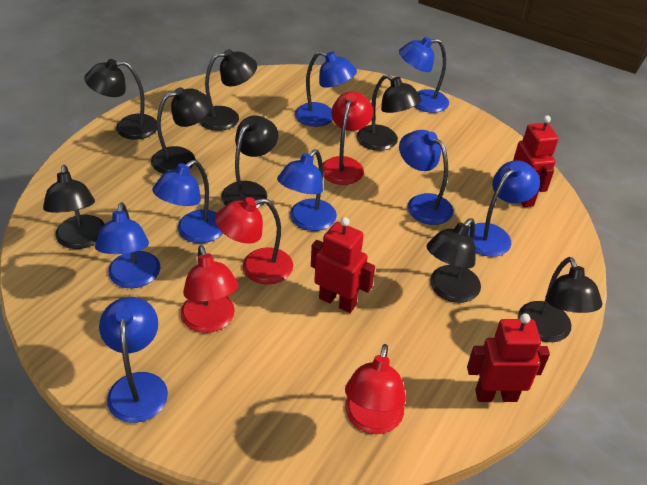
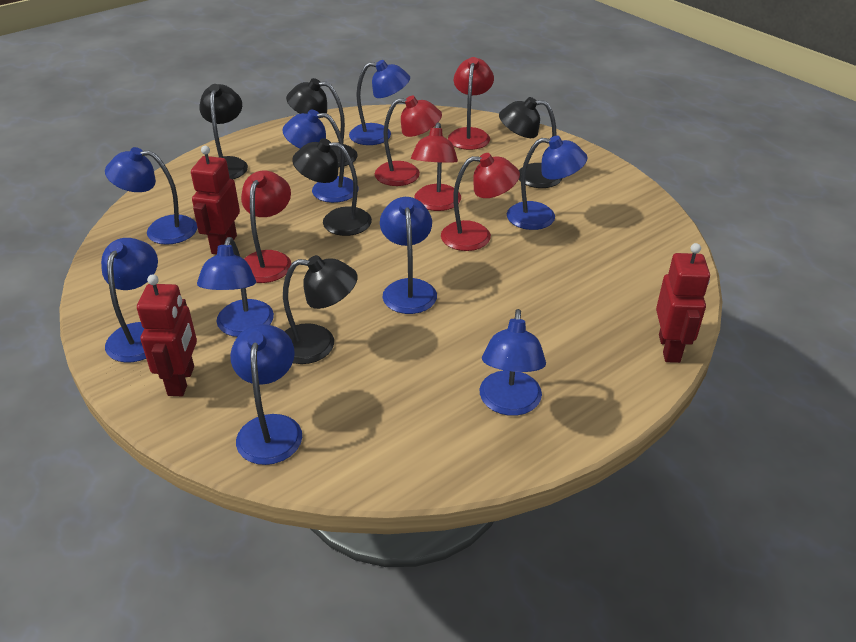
black lamp: 8 -> 5
blue lamp: 8 -> 9
red lamp: 4 -> 5

